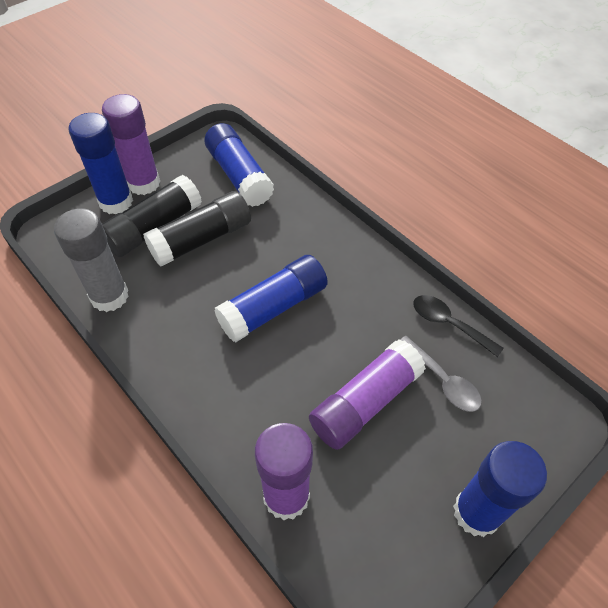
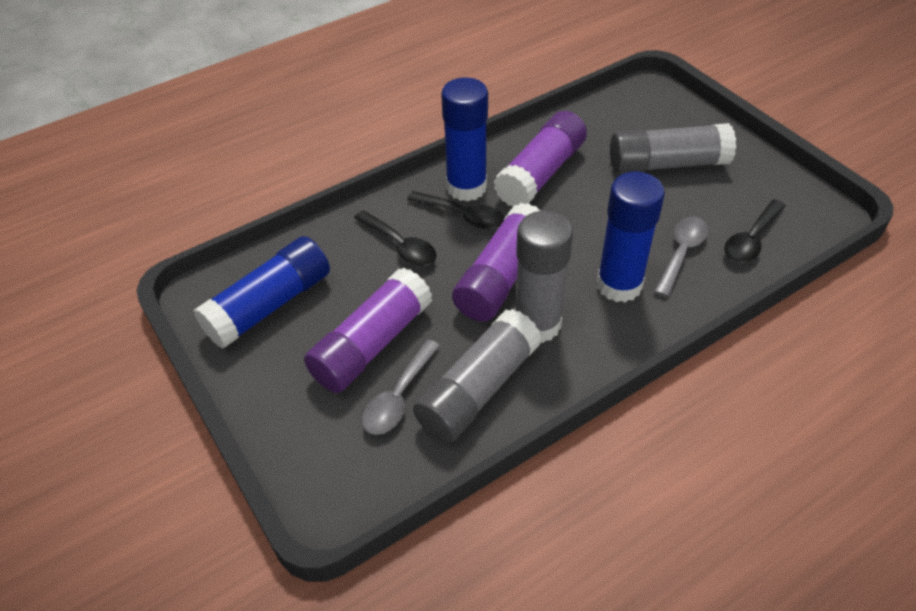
black glue stick: 2 -> 0
black spoon: 1 -> 3
blue glue stick: 4 -> 3
grey glue stick: 1 -> 3
grey spoon: 1 -> 2

